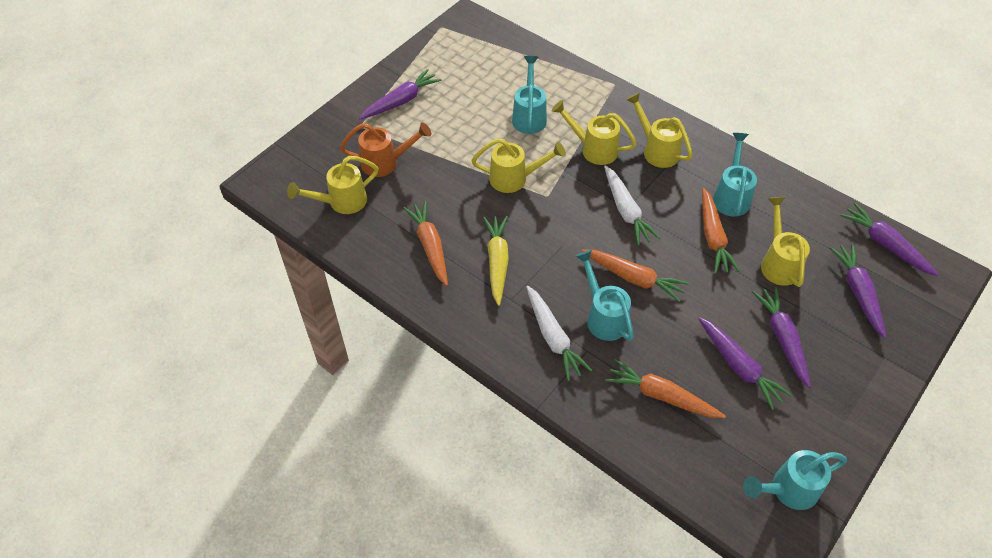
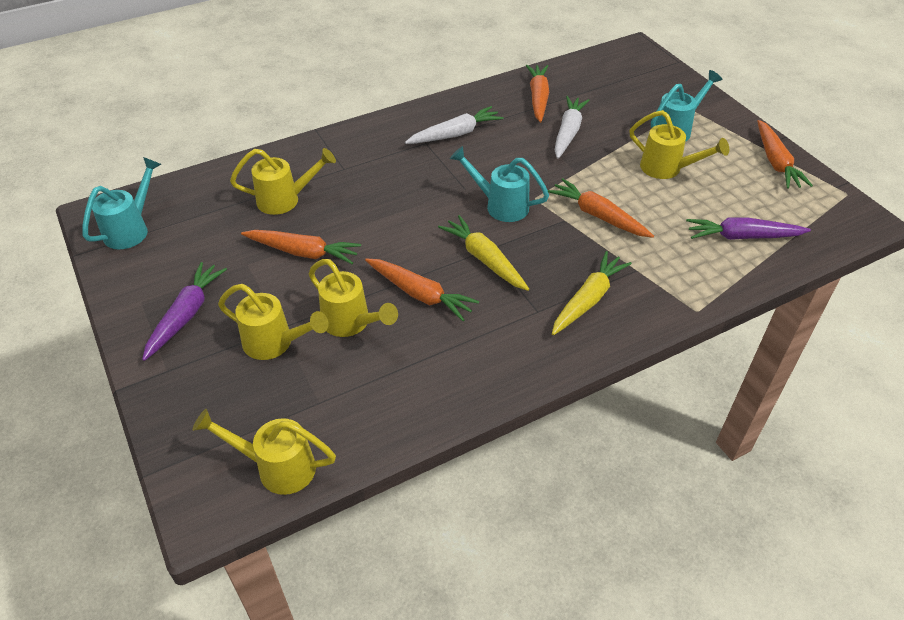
orange carrot: 4 -> 5
orange watering can: 1 -> 0
purple carrot: 5 -> 2
turquoise watering can: 4 -> 3
yellow carrot: 1 -> 2

